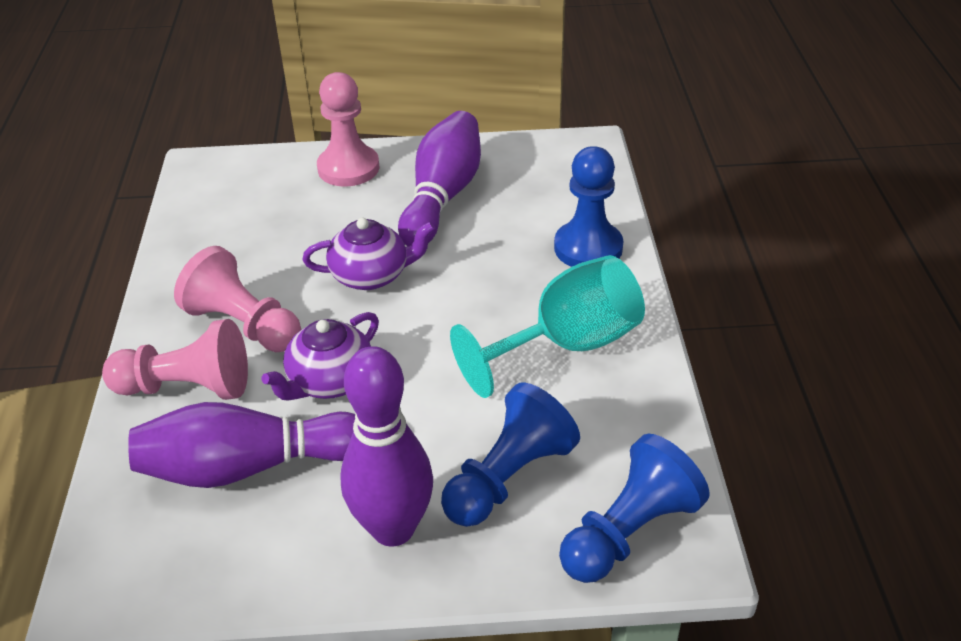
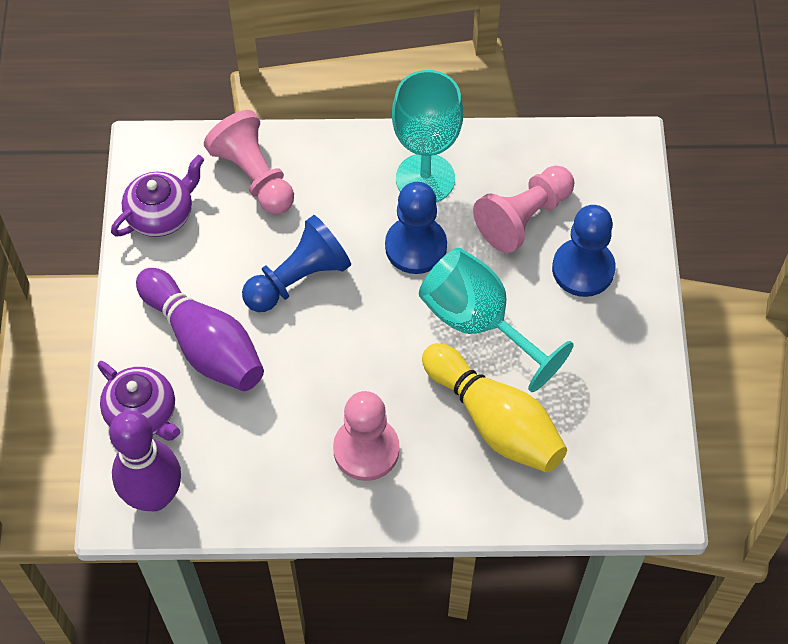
purple bowling pin: 3 -> 2
turquoise goblet: 1 -> 2
yellow bowling pin: 0 -> 1

